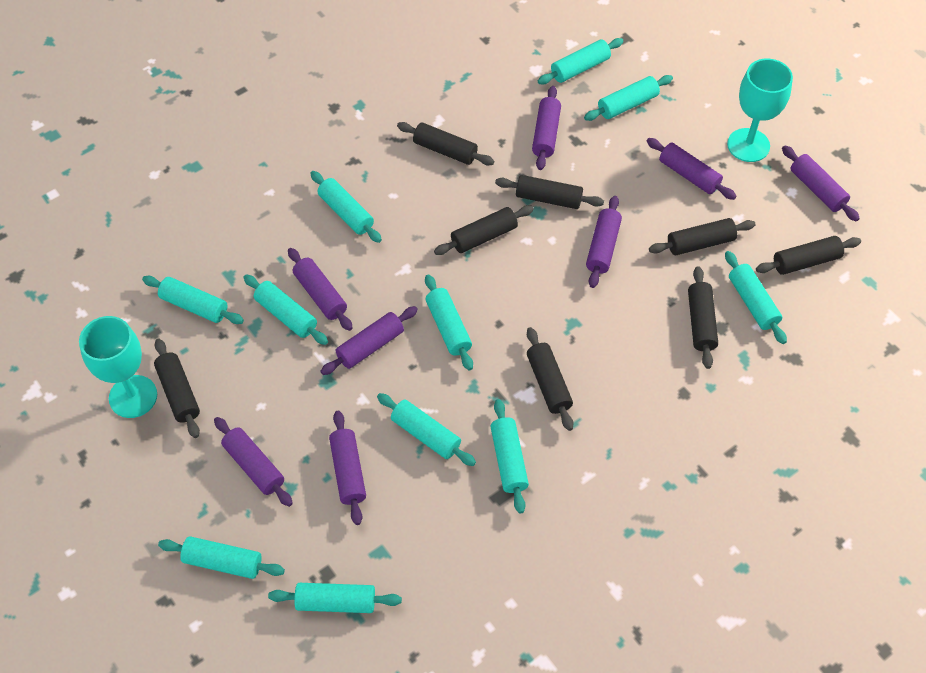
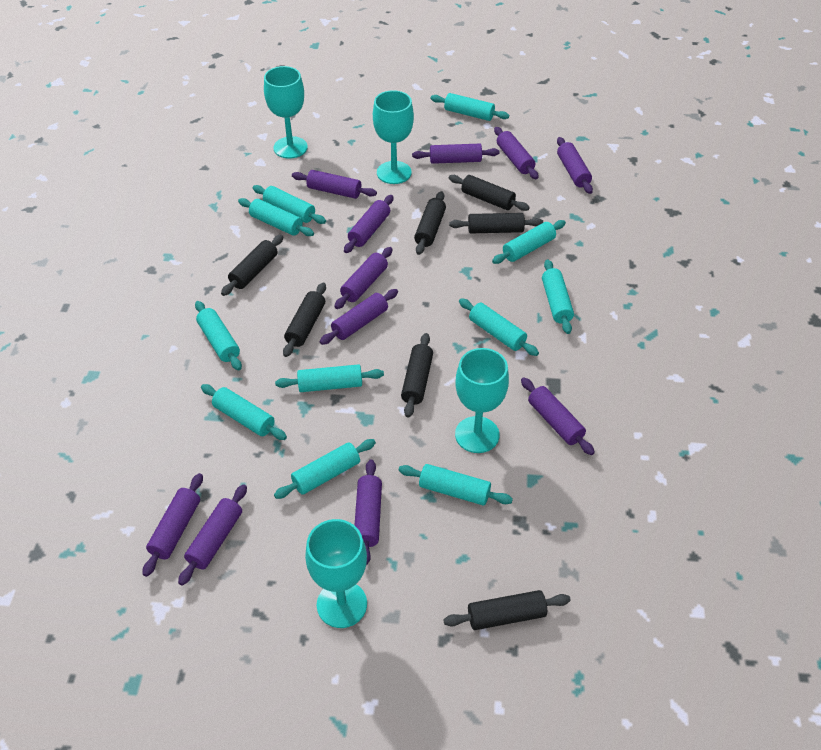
black rolling pin: 8 -> 7
purple rolling pin: 8 -> 11
turquoise goblet: 2 -> 4

